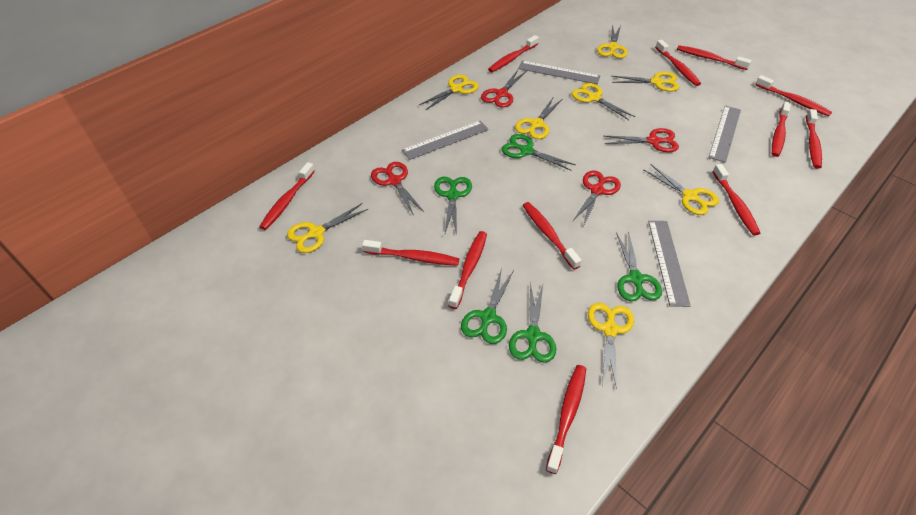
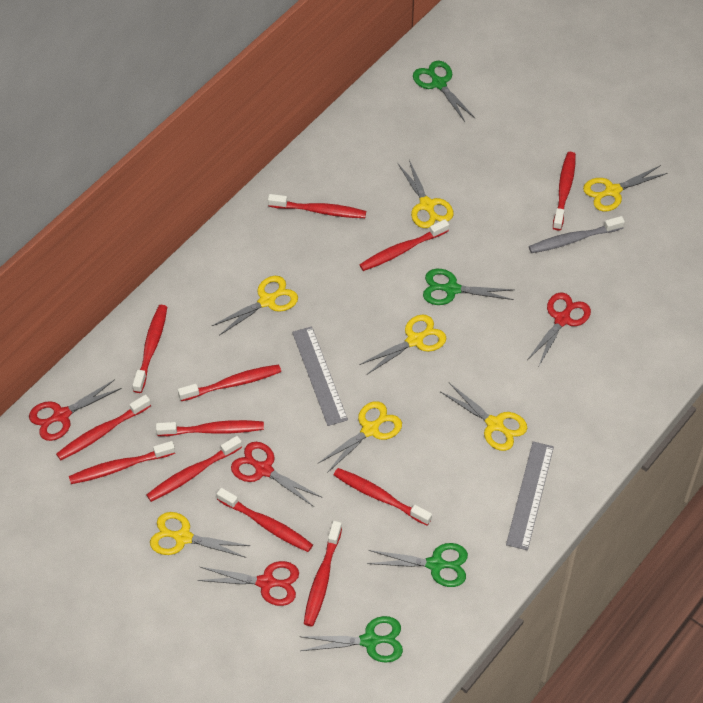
green scissors: 5 -> 4
grey ruler: 4 -> 2
grey toothbrush: 0 -> 1
yellow scissors: 8 -> 7

